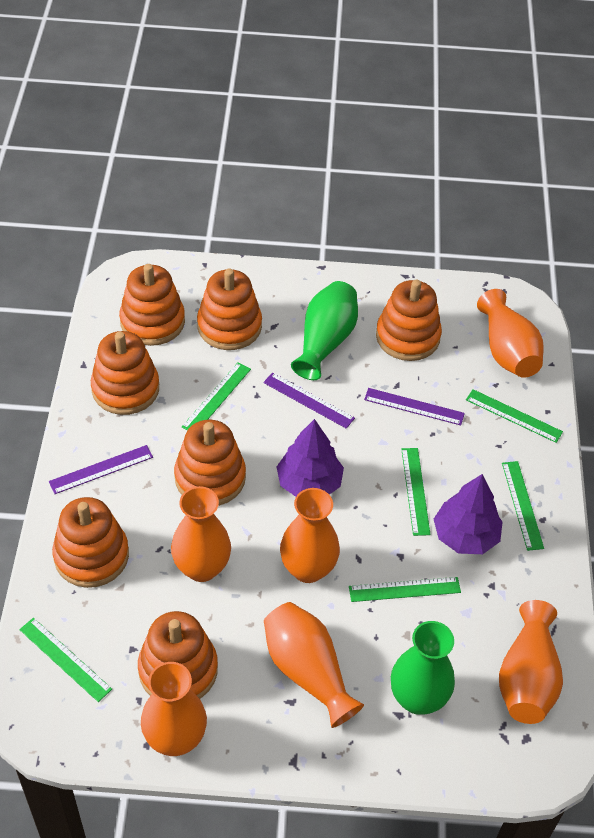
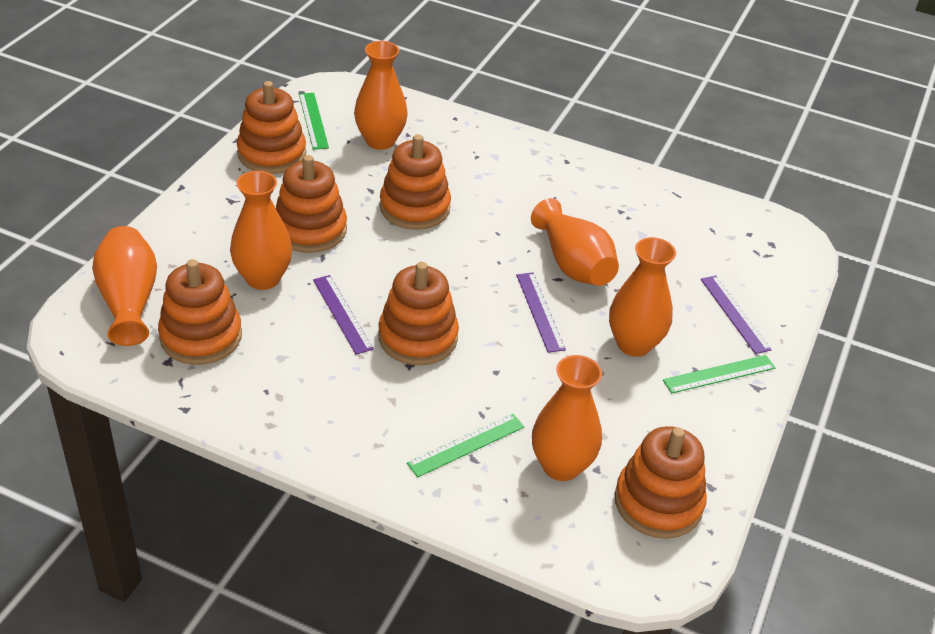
green ruler: 6 -> 3
green vase: 2 -> 0
orange stacking toy: 7 -> 6
purple tree: 2 -> 0

